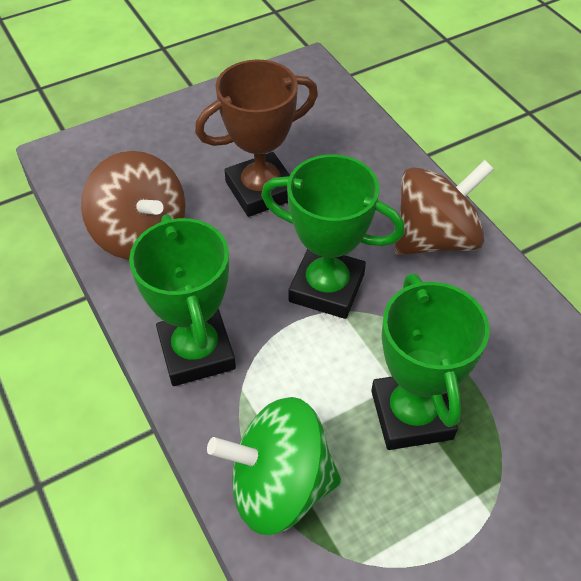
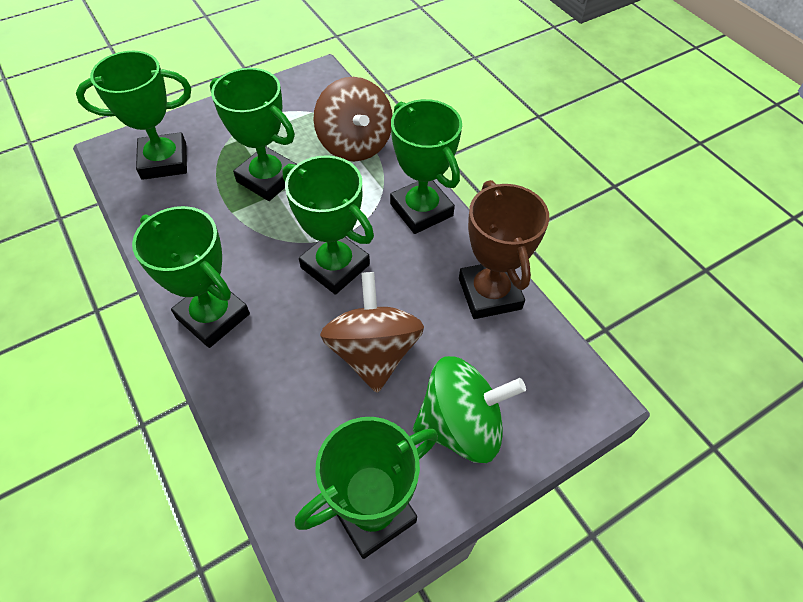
green trophy: 3 -> 6

